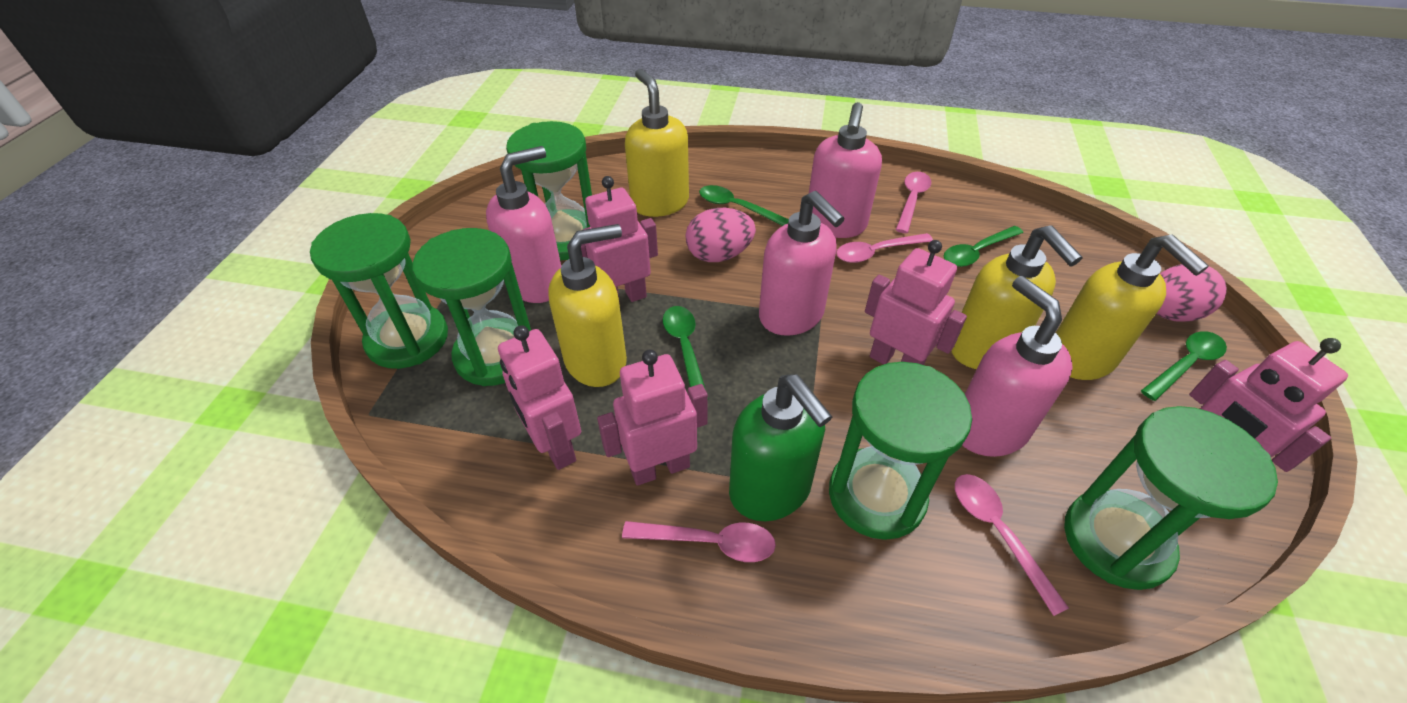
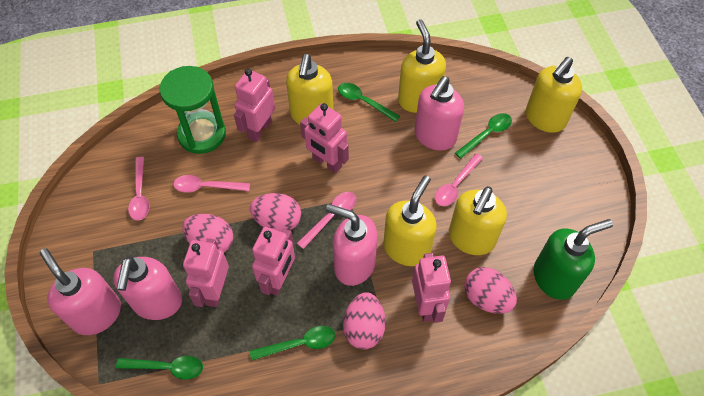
green hourglass: 5 -> 1
pink egg: 2 -> 4
yellow soap dispenser: 4 -> 5

